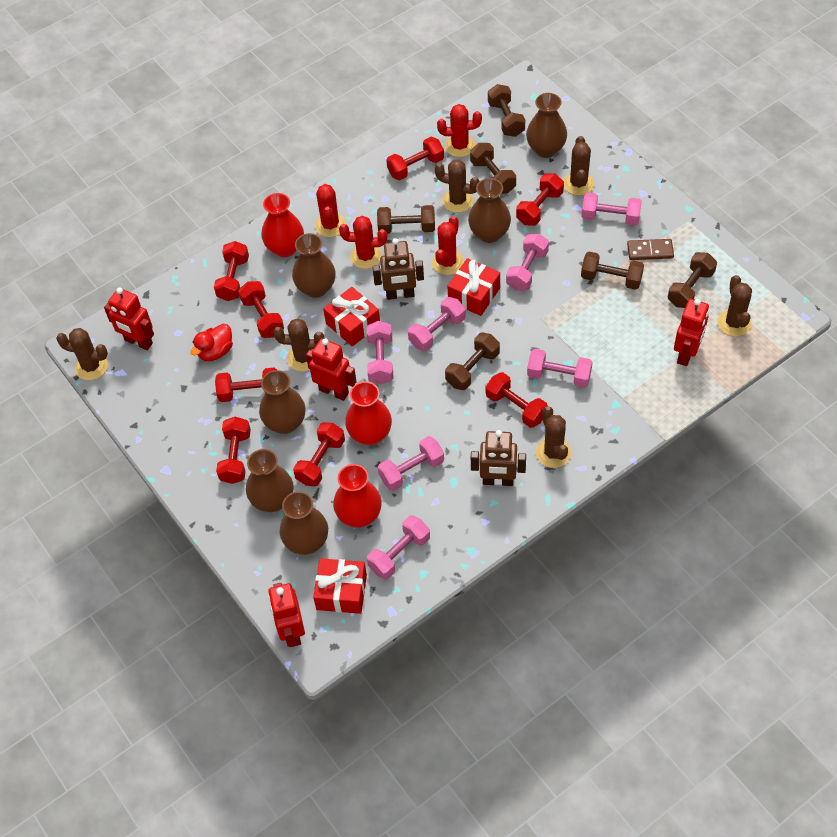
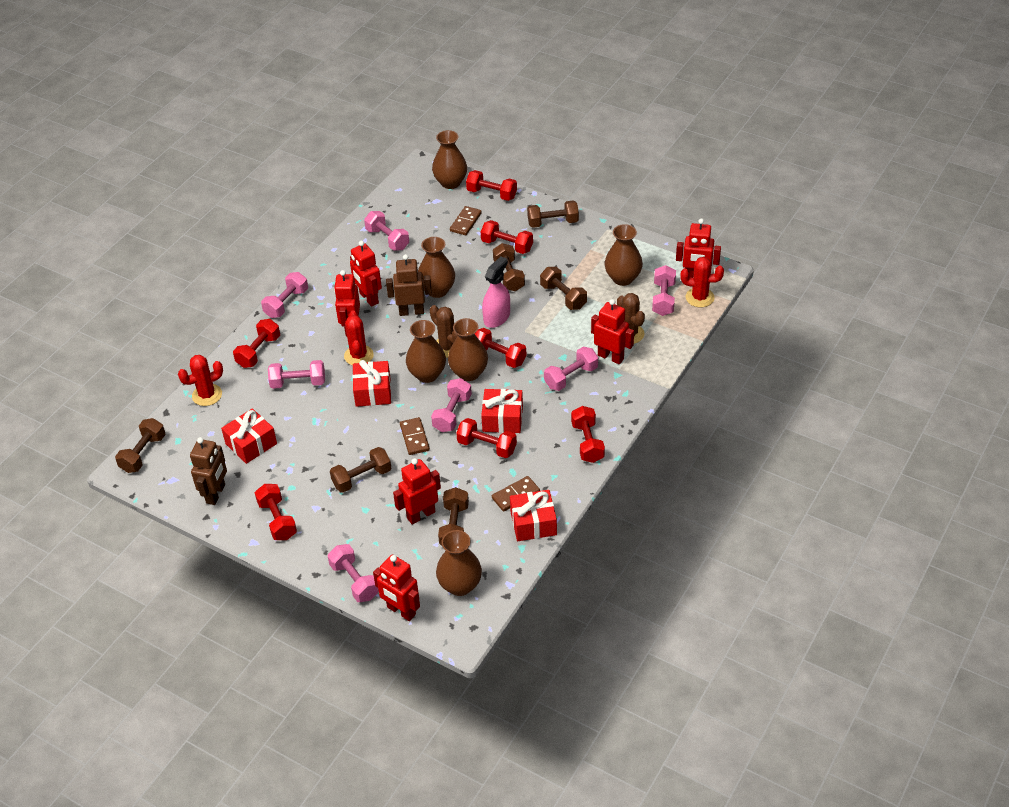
brown cactus: 6 -> 2
brown domino: 1 -> 3
pink spray bottle: 0 -> 1
red cactus: 4 -> 3
red duck: 1 -> 0
red dumbbell: 8 -> 7
red gift: 3 -> 4
red robot: 4 -> 6
red vase: 3 -> 0

